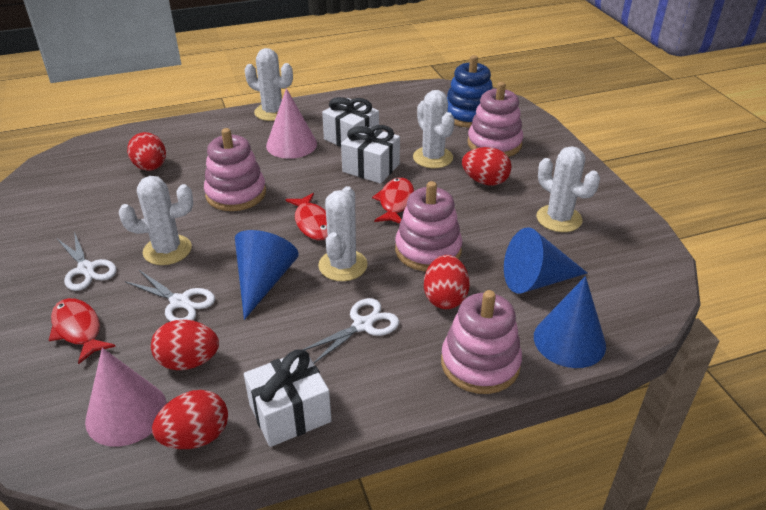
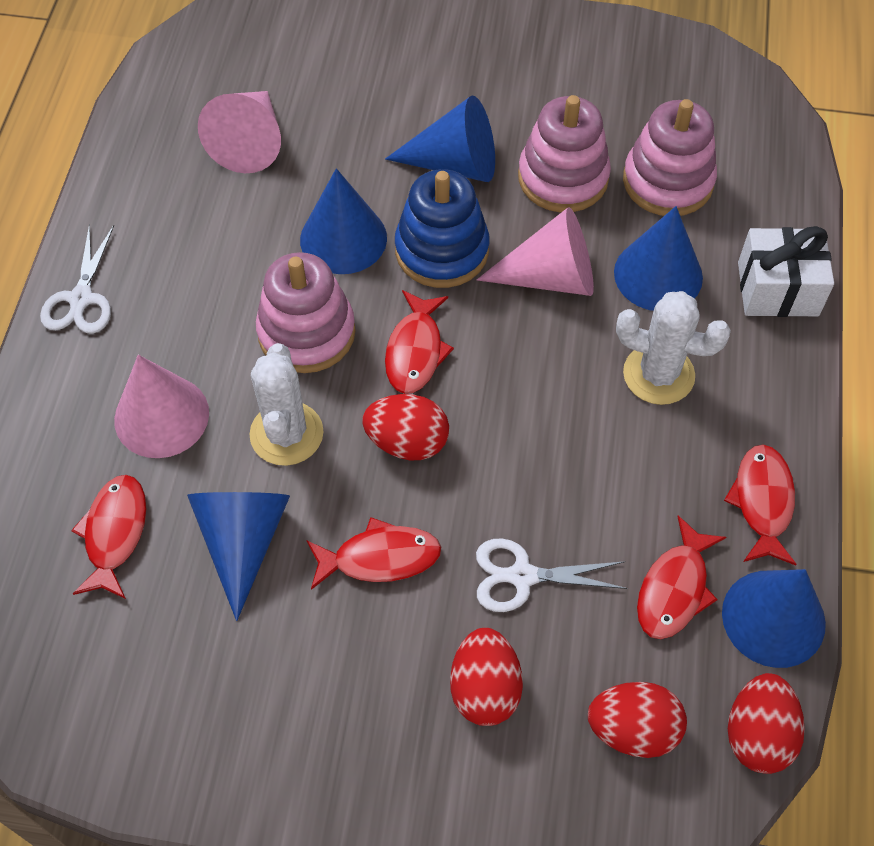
blue cone: 3 -> 5
pink cone: 2 -> 3
pink stacking toy: 4 -> 3
red egg: 5 -> 4
red fish: 3 -> 5
white cactus: 5 -> 2
white gift: 3 -> 1
white scissors: 3 -> 2

